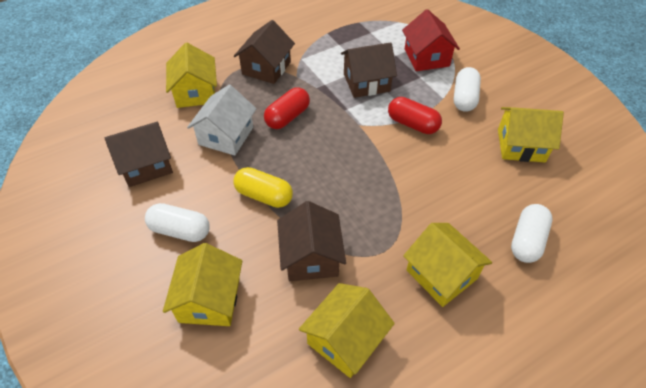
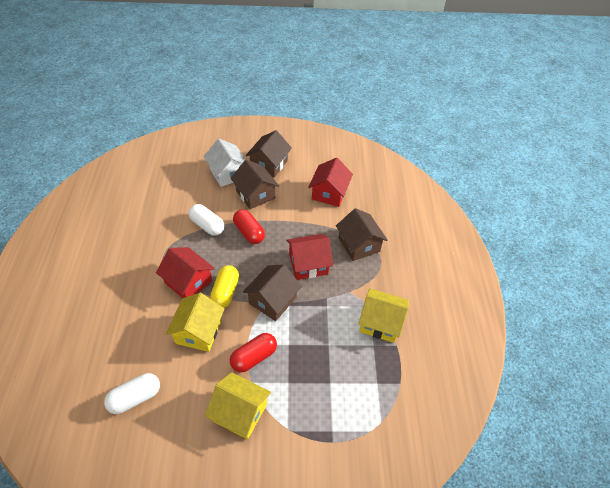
red house: 1 -> 3
white capsule: 3 -> 2
yellow house: 5 -> 3

